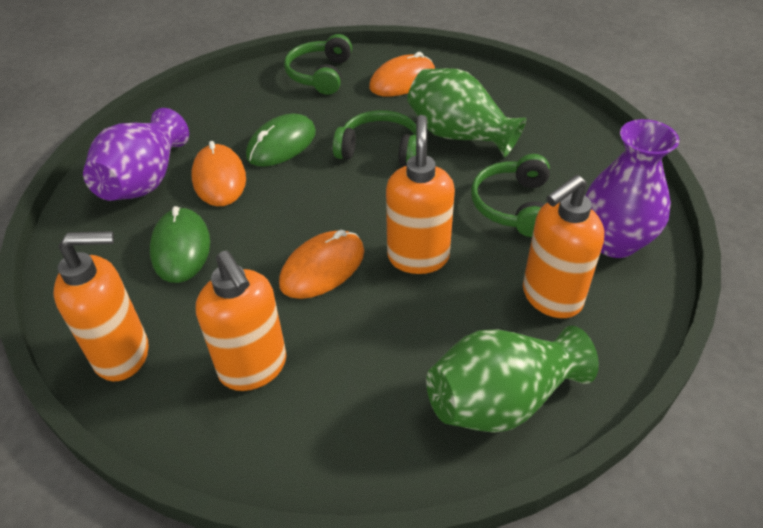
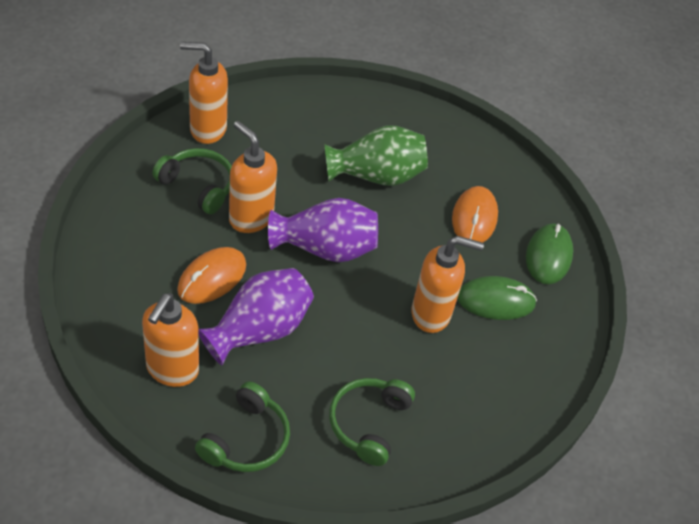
green vase: 2 -> 1
orange mouse: 3 -> 2

